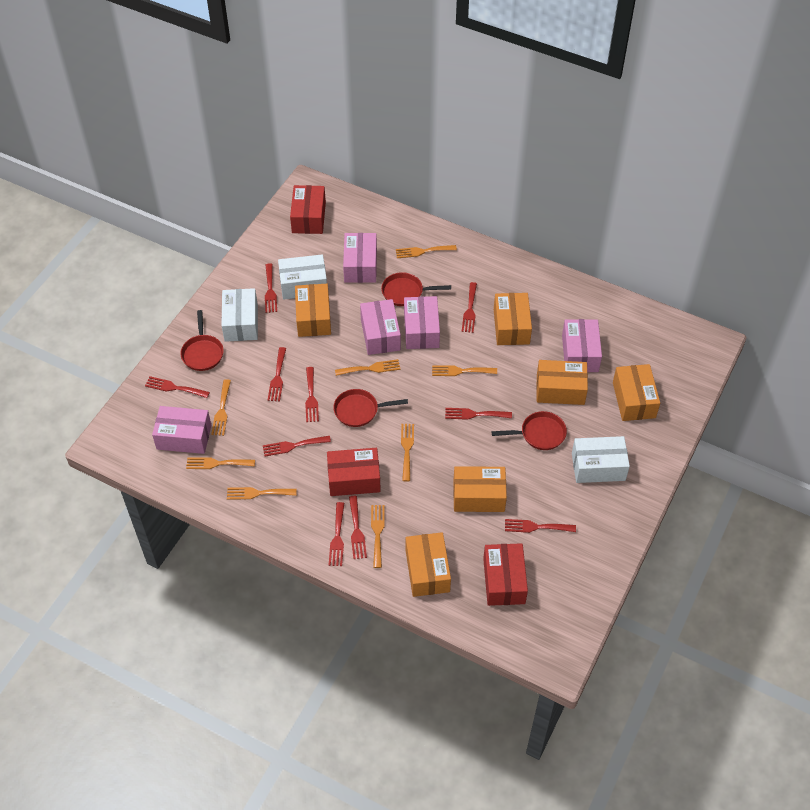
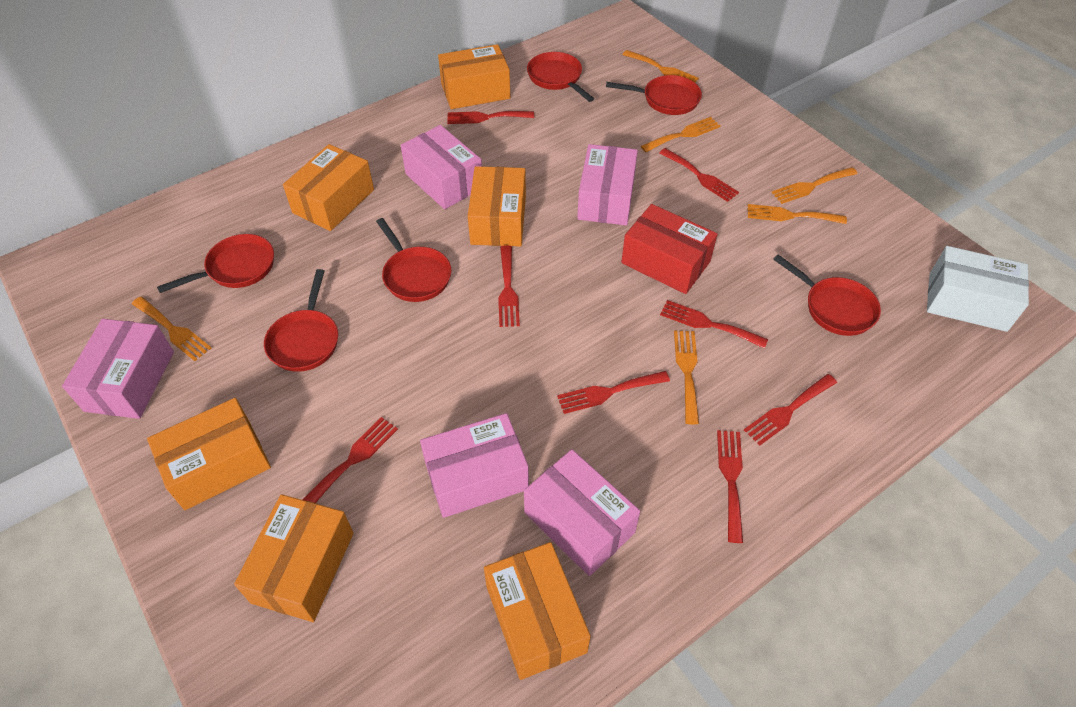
orange fork: 8 -> 6
red box: 3 -> 1
red fork: 10 -> 8
red pan: 4 -> 6
white box: 3 -> 1

